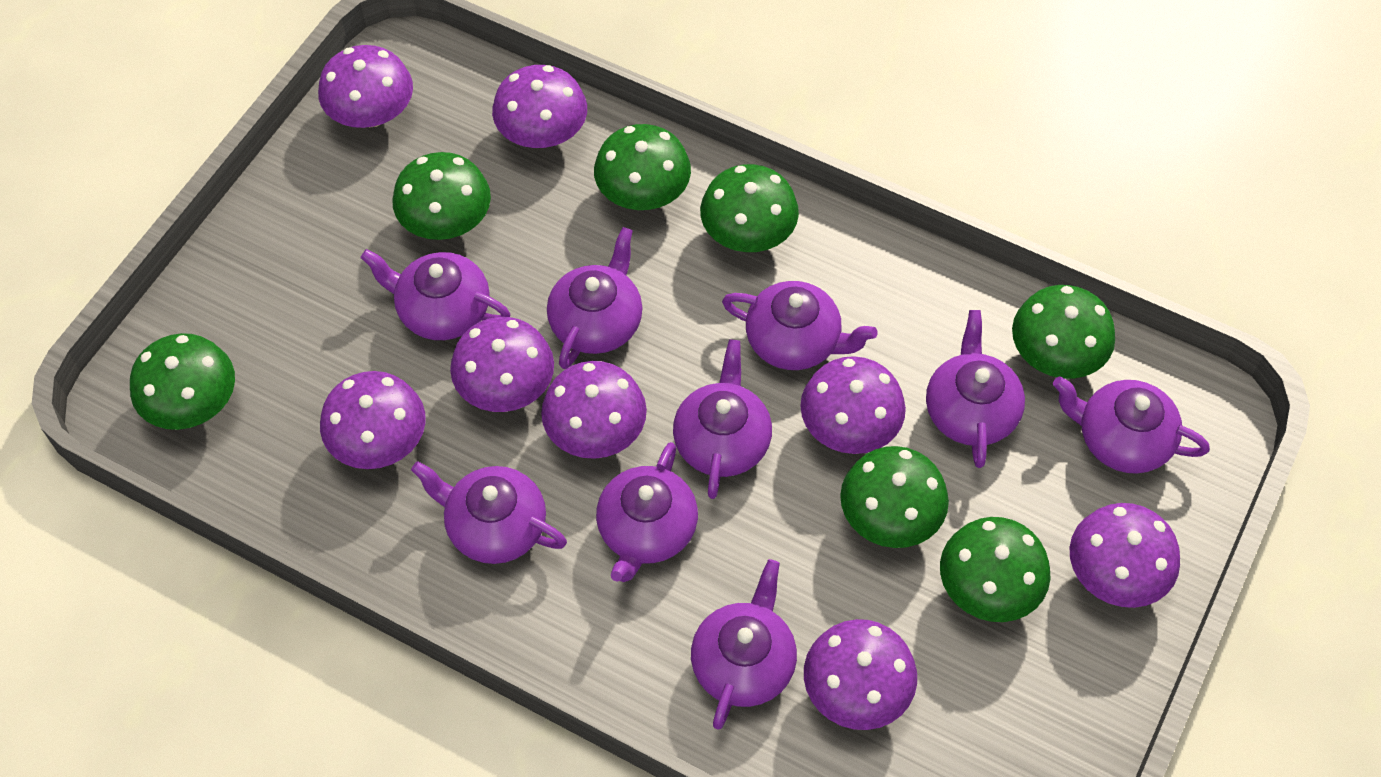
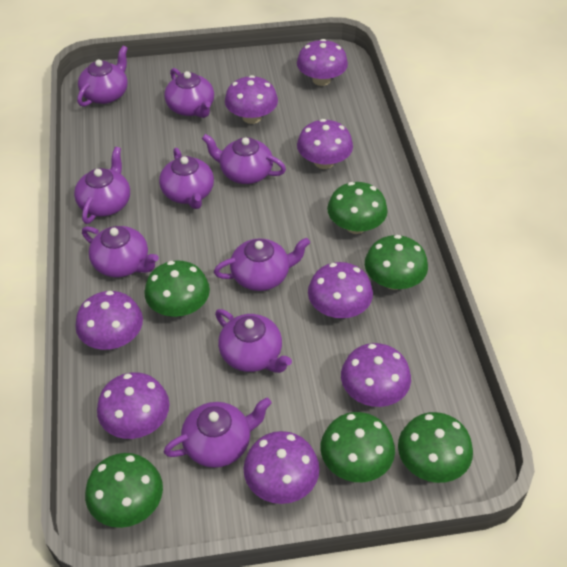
green mushroom: 7 -> 6

